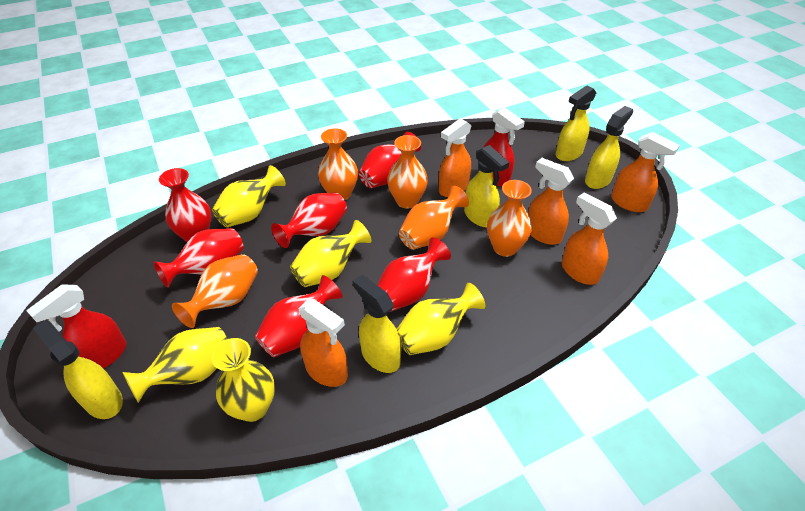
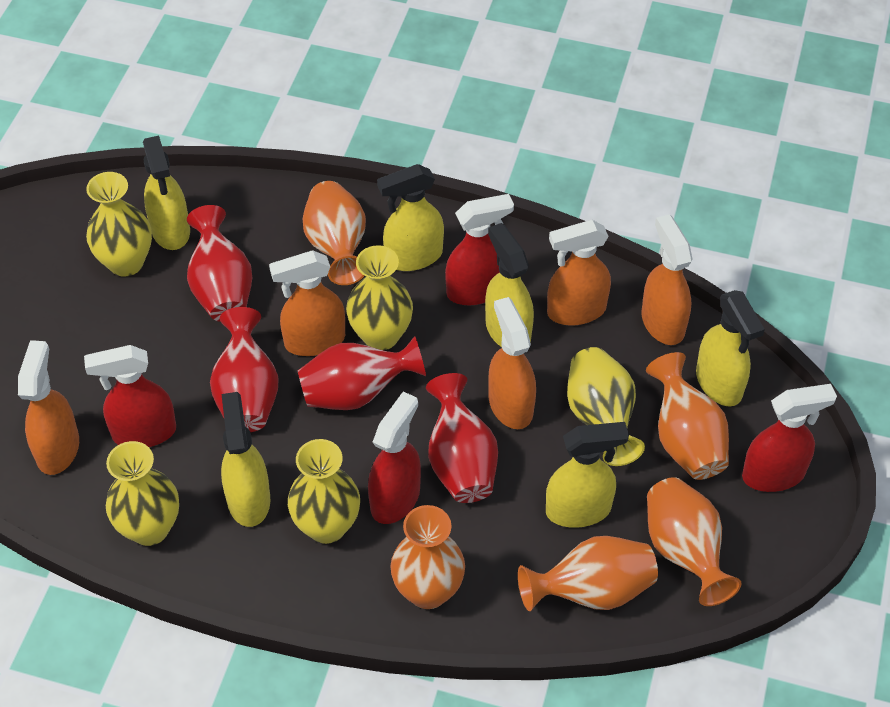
red spray bottle: 2 -> 4
red vase: 6 -> 4
yellow spray bottle: 5 -> 6

